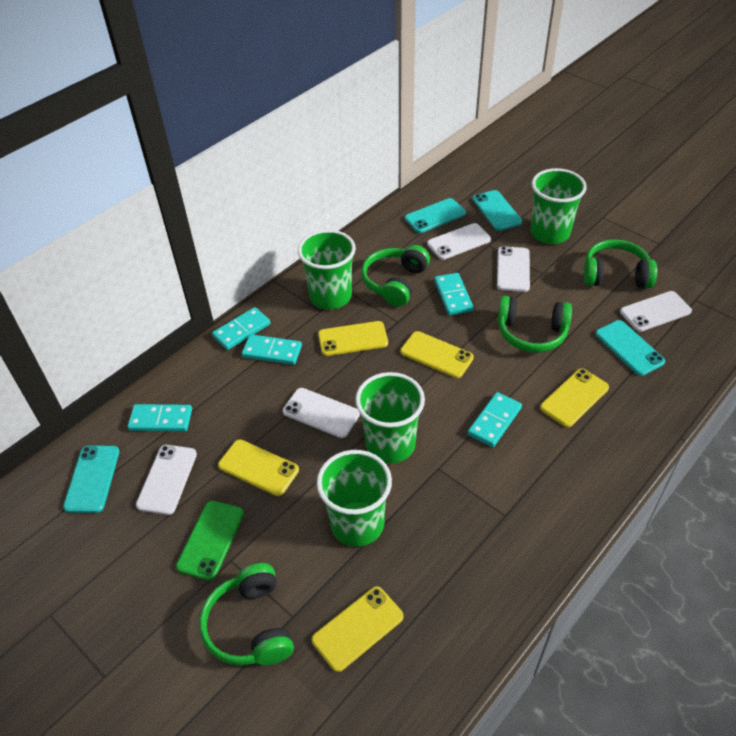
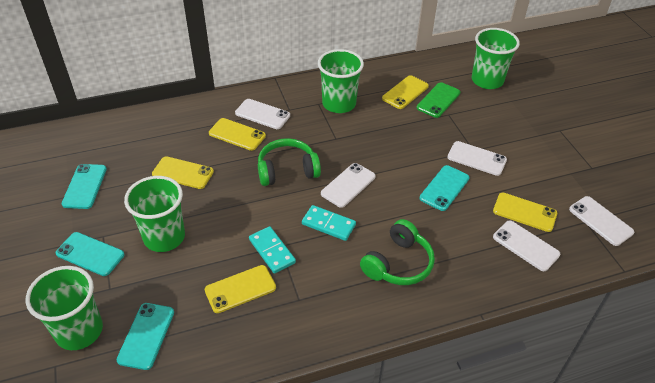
green headphones: 4 -> 2
turquoise domino: 5 -> 2

